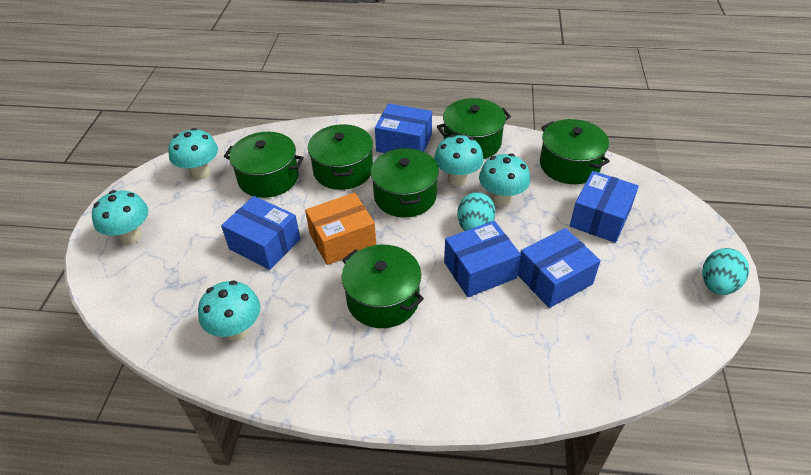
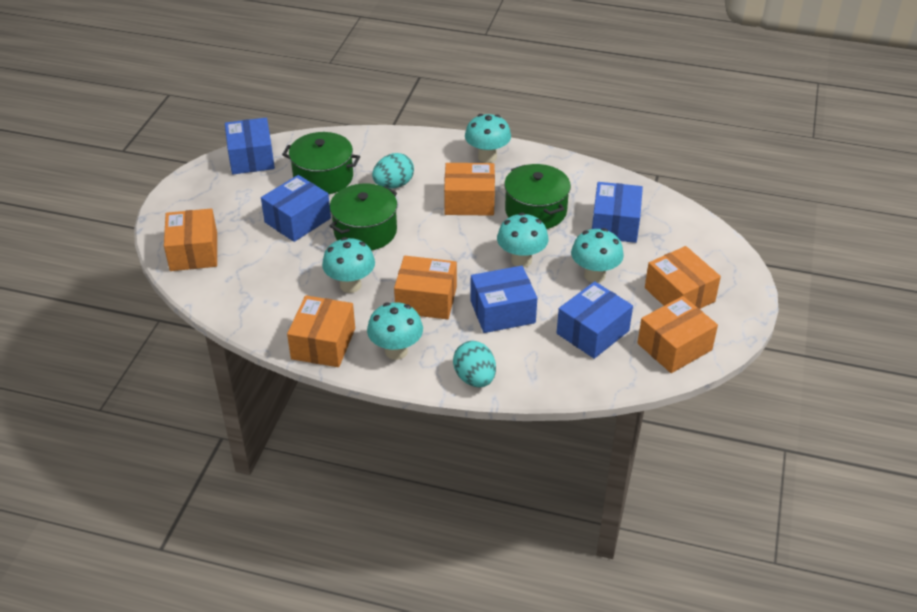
green pot: 6 -> 3
orange box: 1 -> 6

